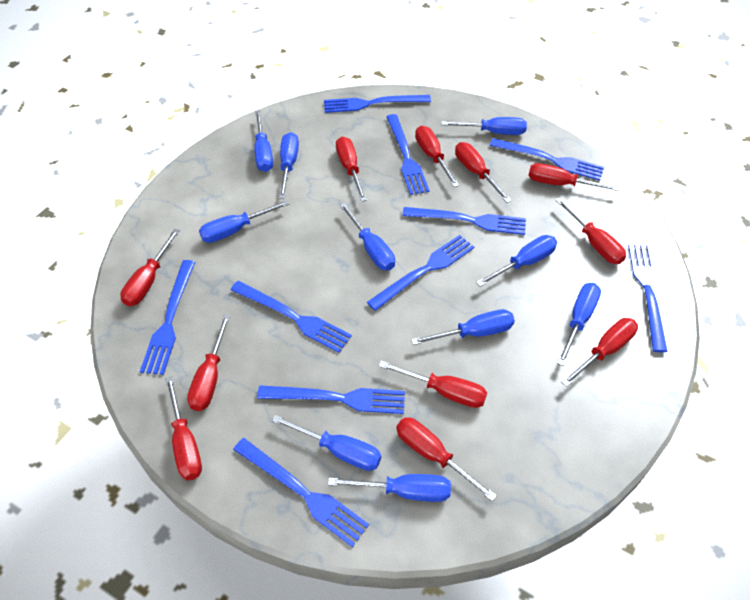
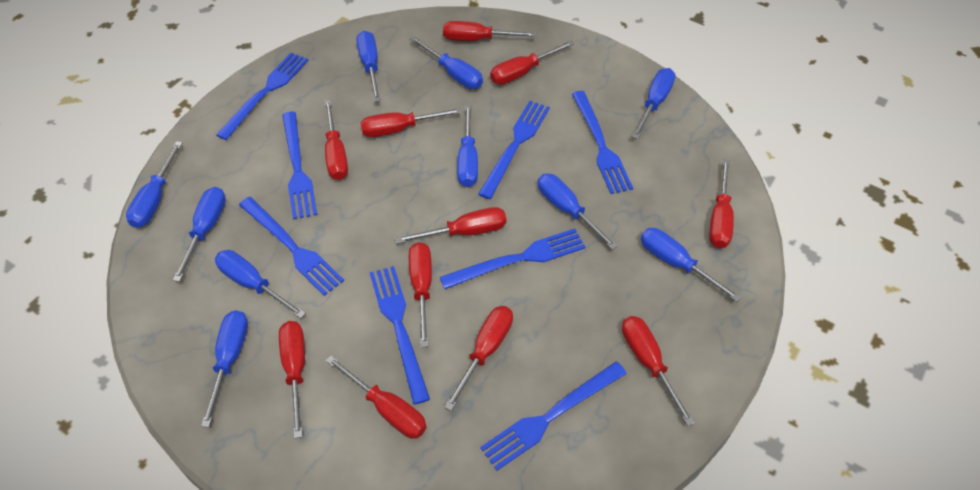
blue fork: 10 -> 8

